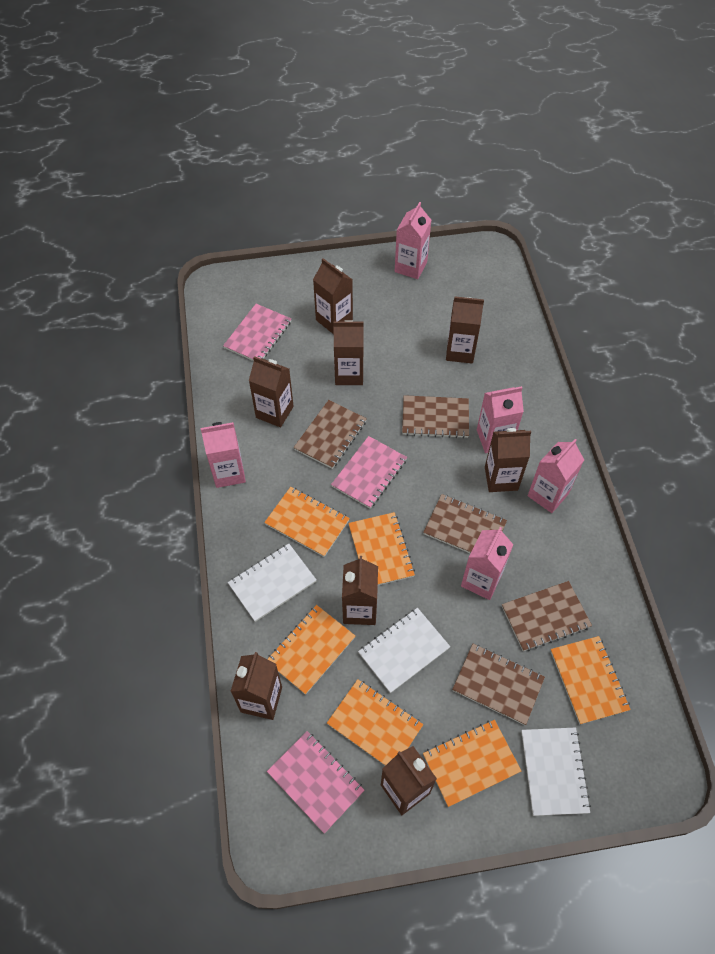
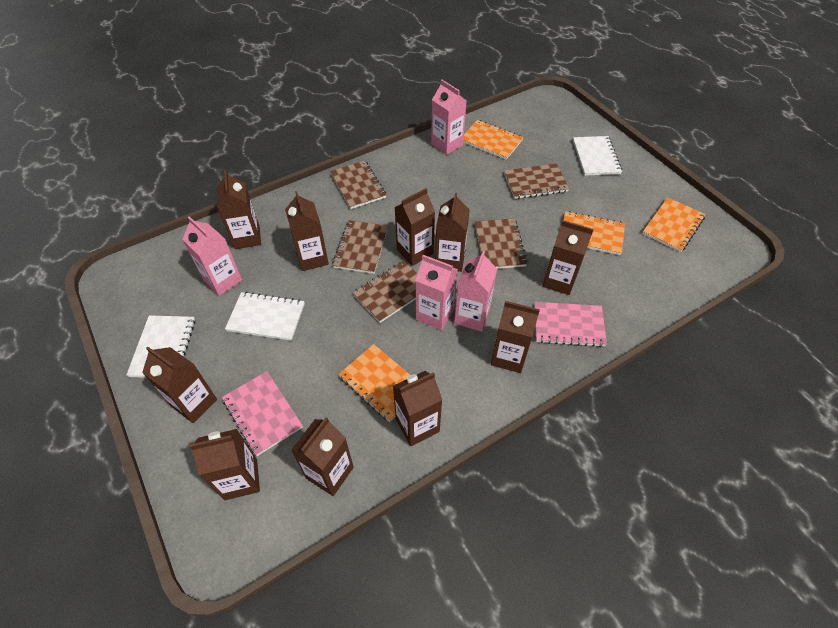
brown carton: 8 -> 10
orange notebook: 6 -> 4
pink carton: 5 -> 4
pink notebook: 3 -> 2

